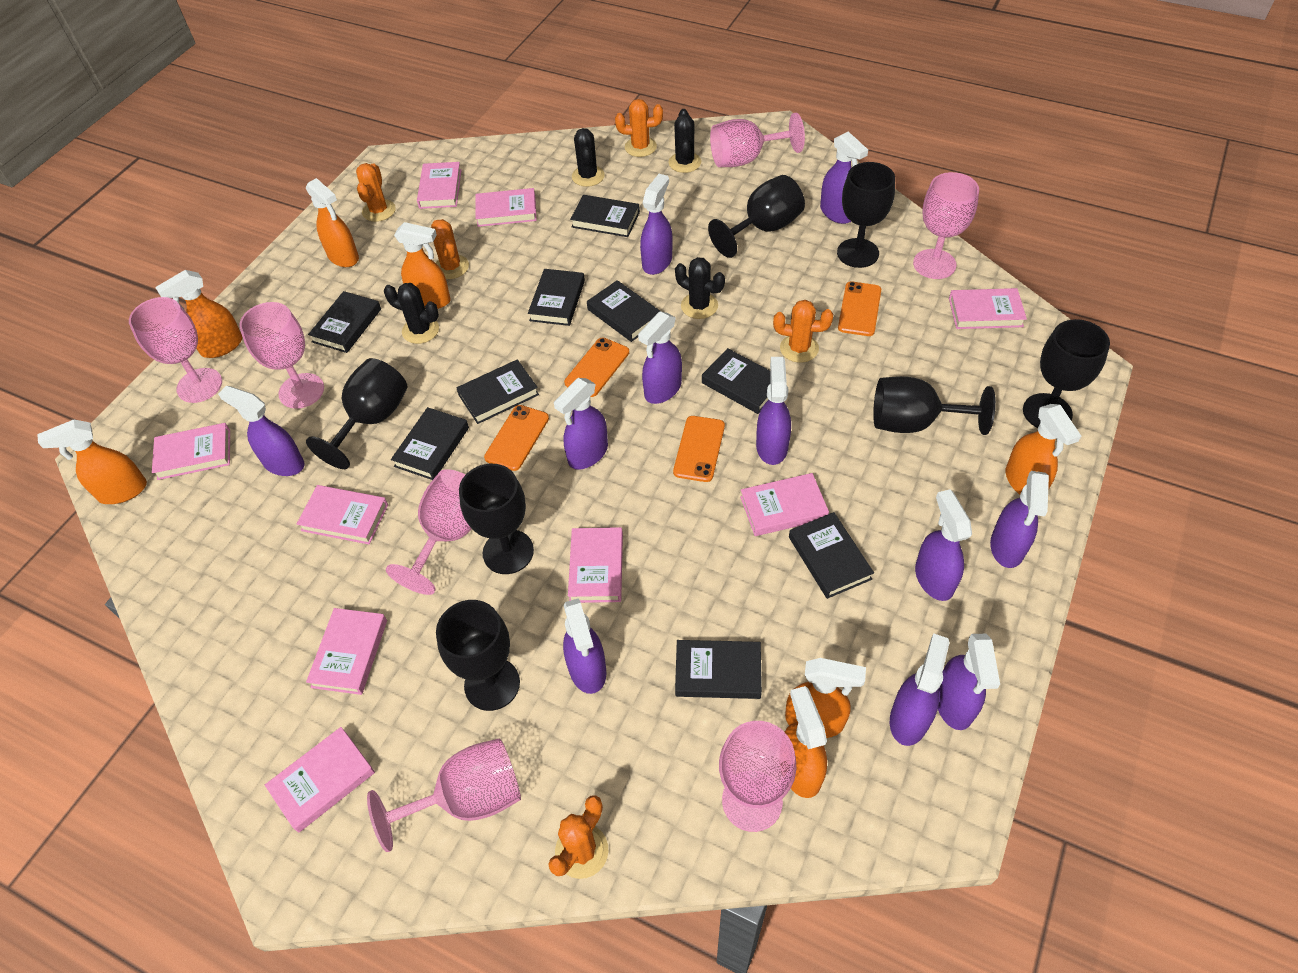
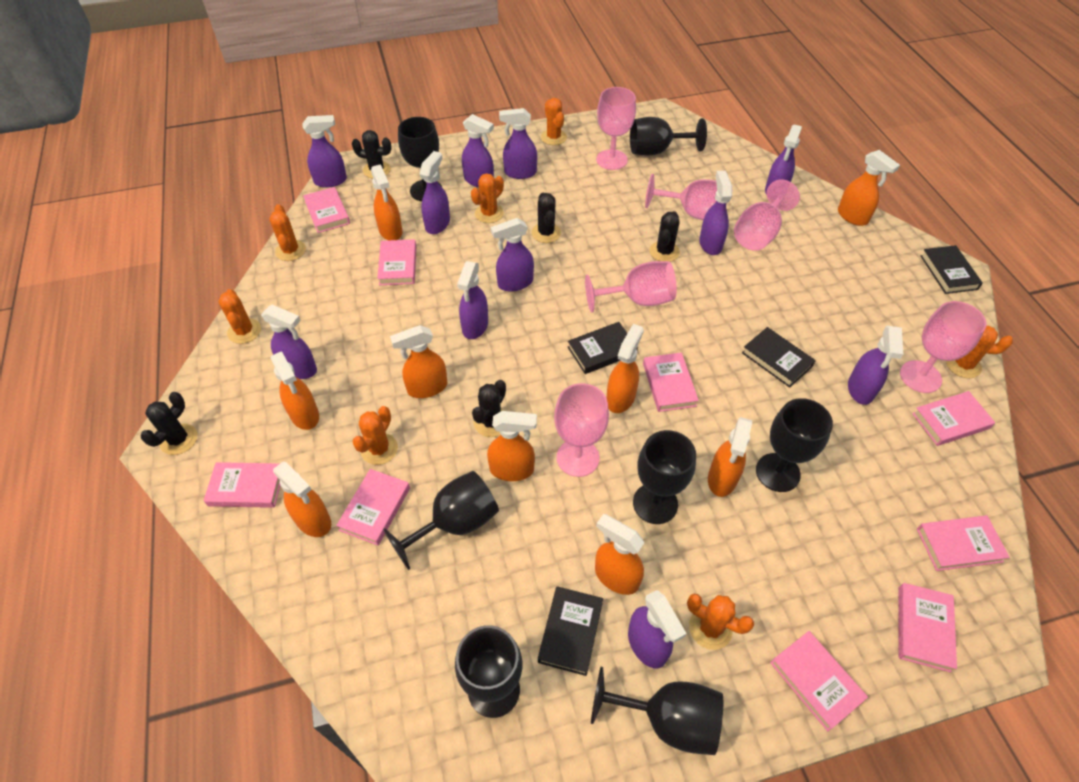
black book: 9 -> 4
black cactus: 4 -> 5
orange cactus: 5 -> 7
orange phone: 4 -> 0
orange spray bottle: 7 -> 9
pink goblet: 7 -> 6

